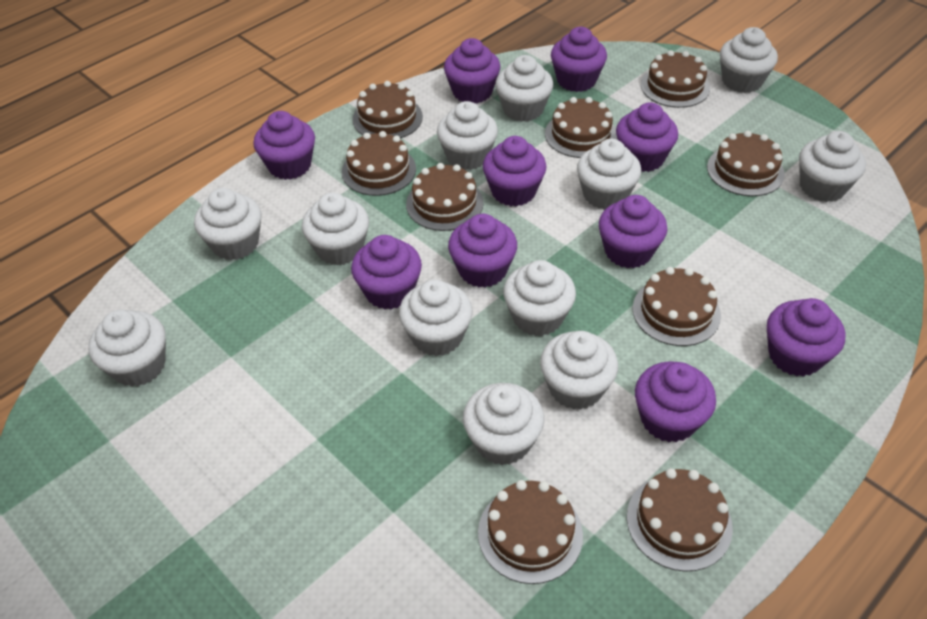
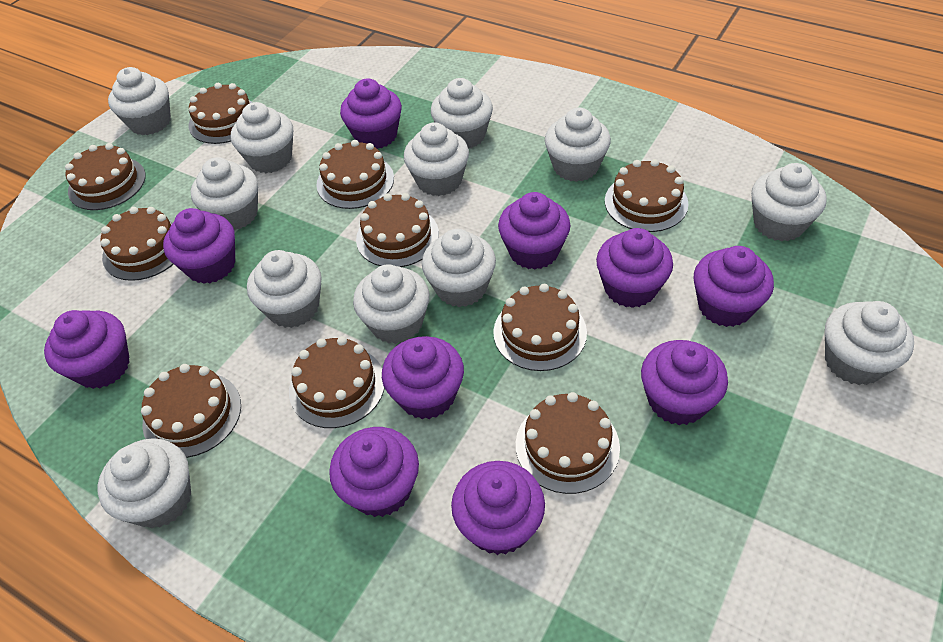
brown cake: 9 -> 10

